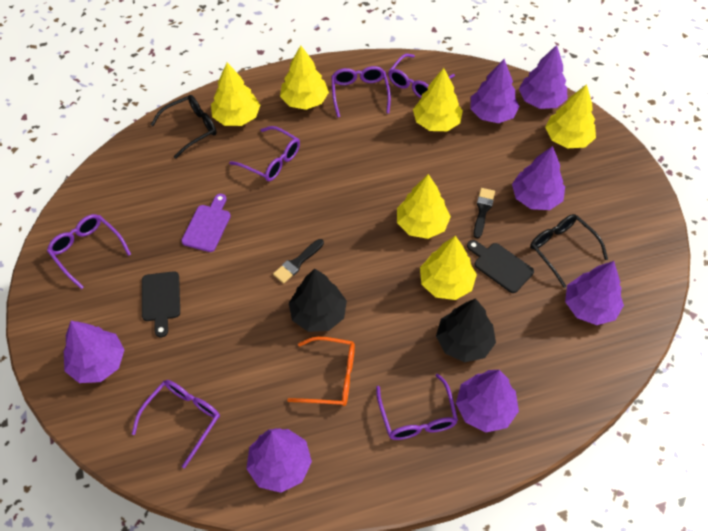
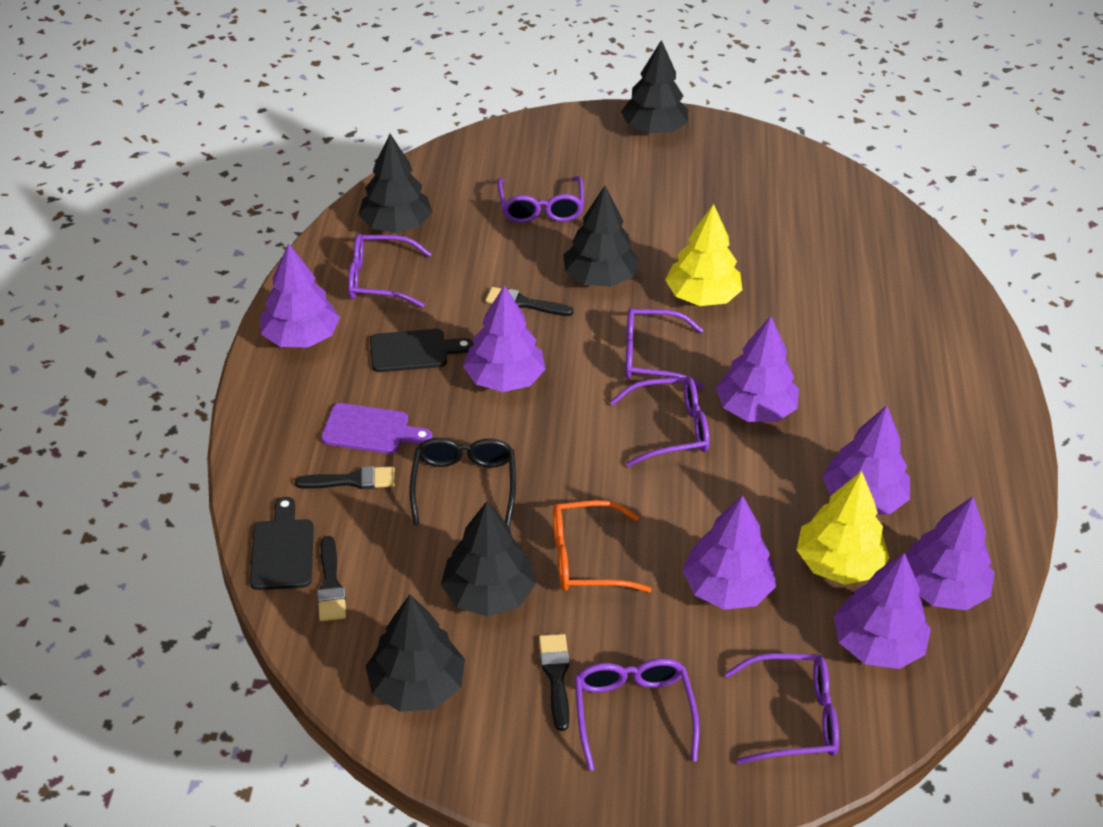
black brush: 2 -> 4
black glasses: 2 -> 1
black tree: 2 -> 5
yellow tree: 6 -> 2

